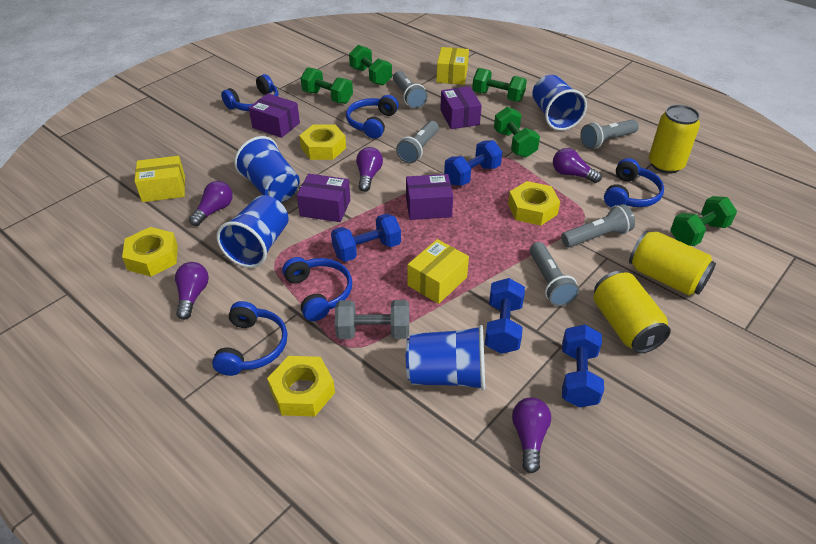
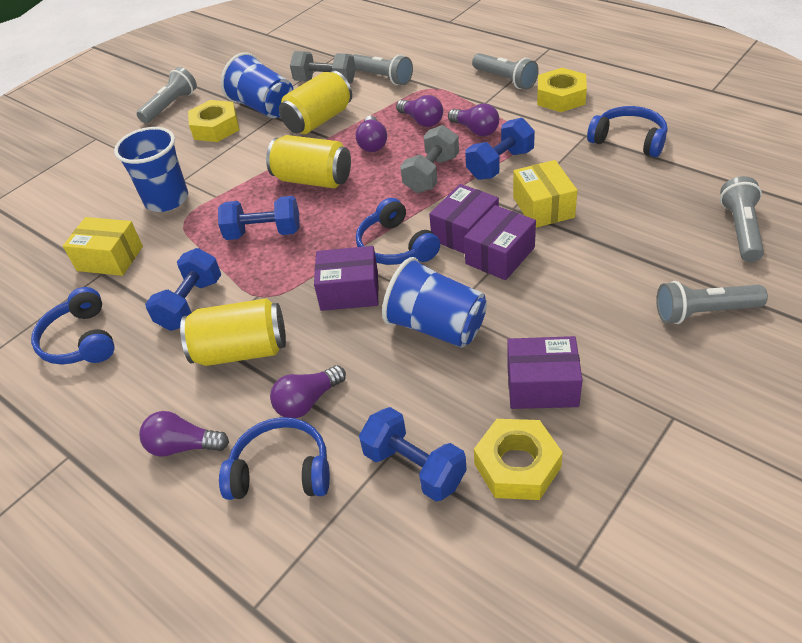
blue cup: 4 -> 3
blue headphones: 5 -> 4
green dumbbell: 5 -> 0
grey dumbbell: 1 -> 2
yellow box: 3 -> 2
yellow nut: 4 -> 3

